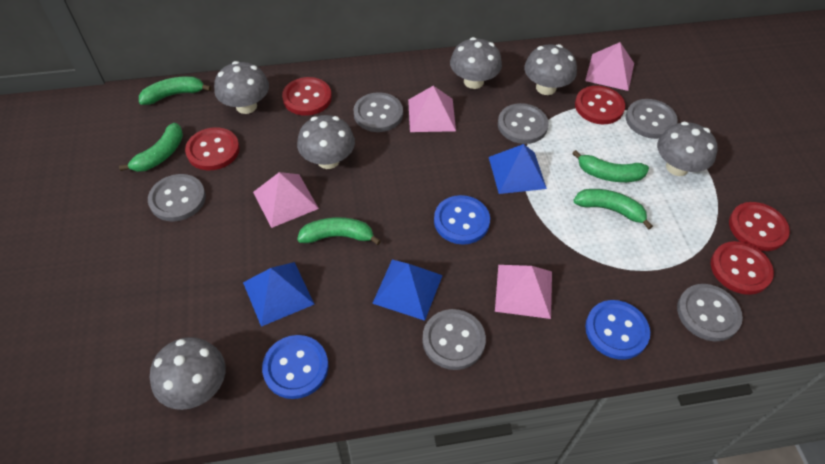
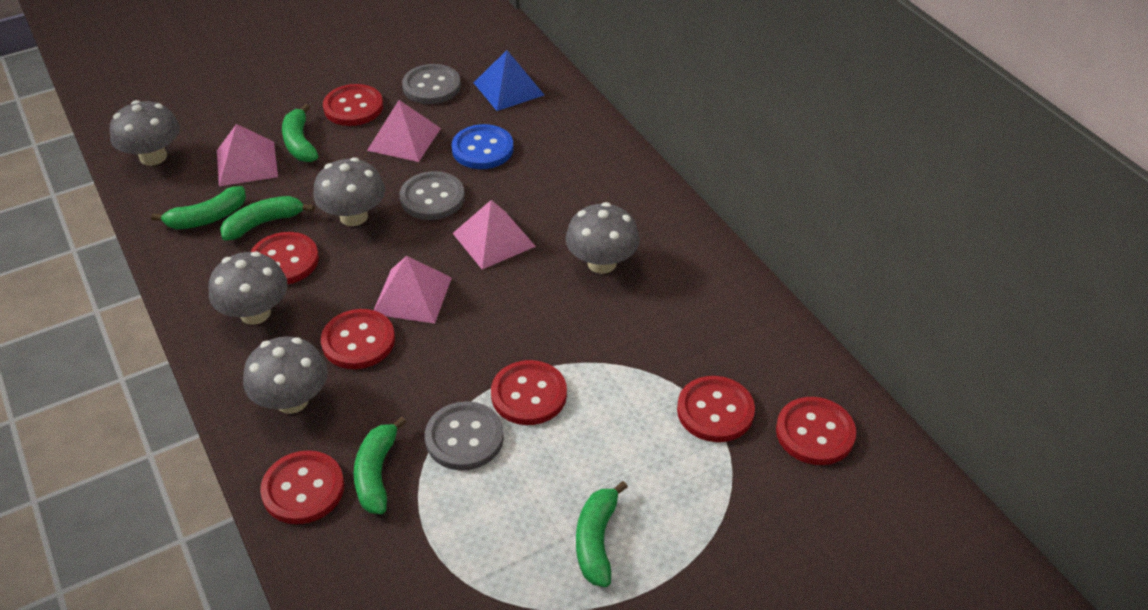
blue button: 3 -> 1
blue pyramid: 3 -> 1
grey button: 6 -> 3
grey mushroom: 6 -> 5
red button: 5 -> 7

